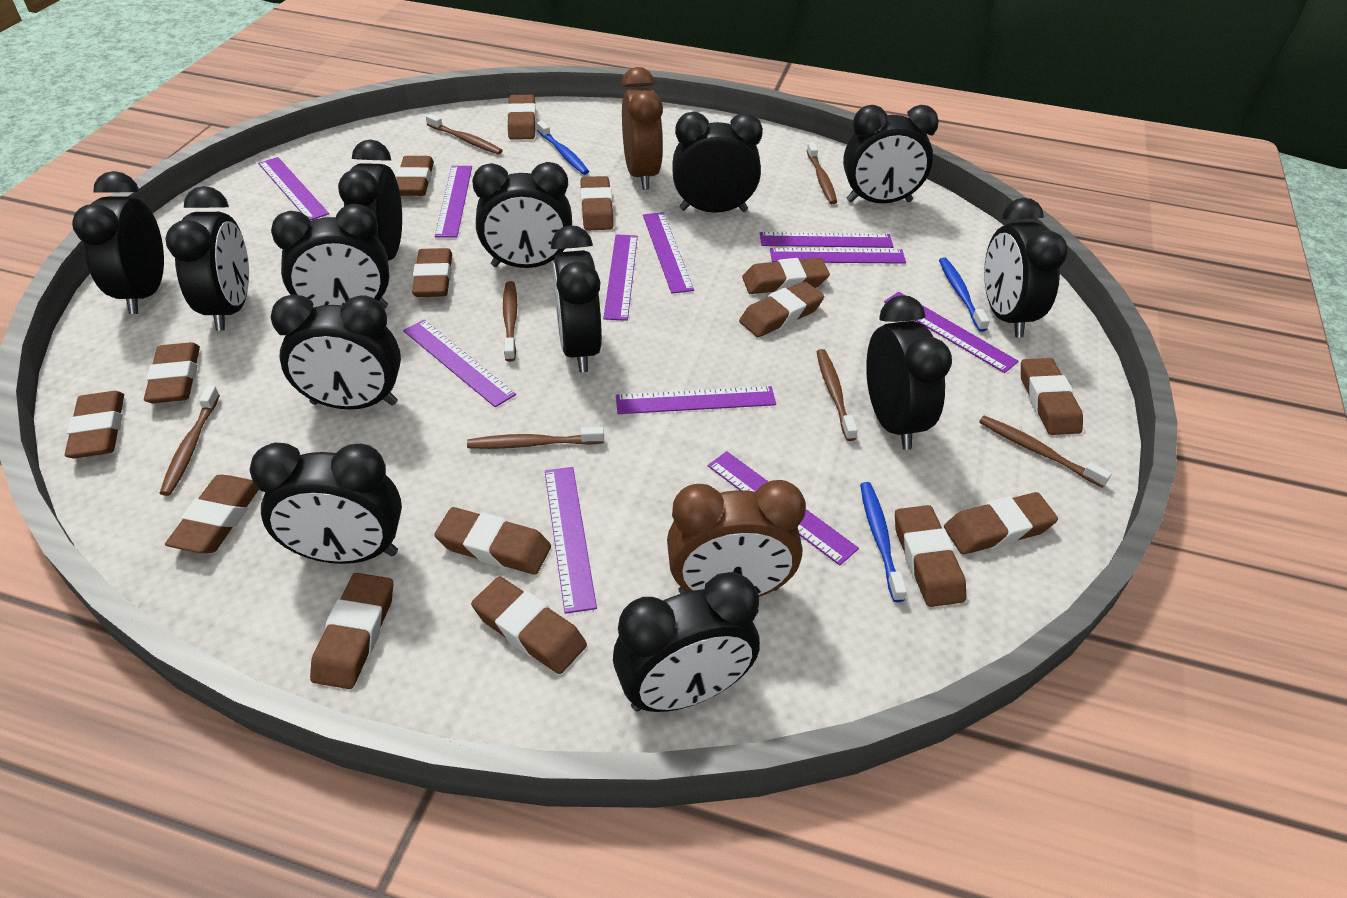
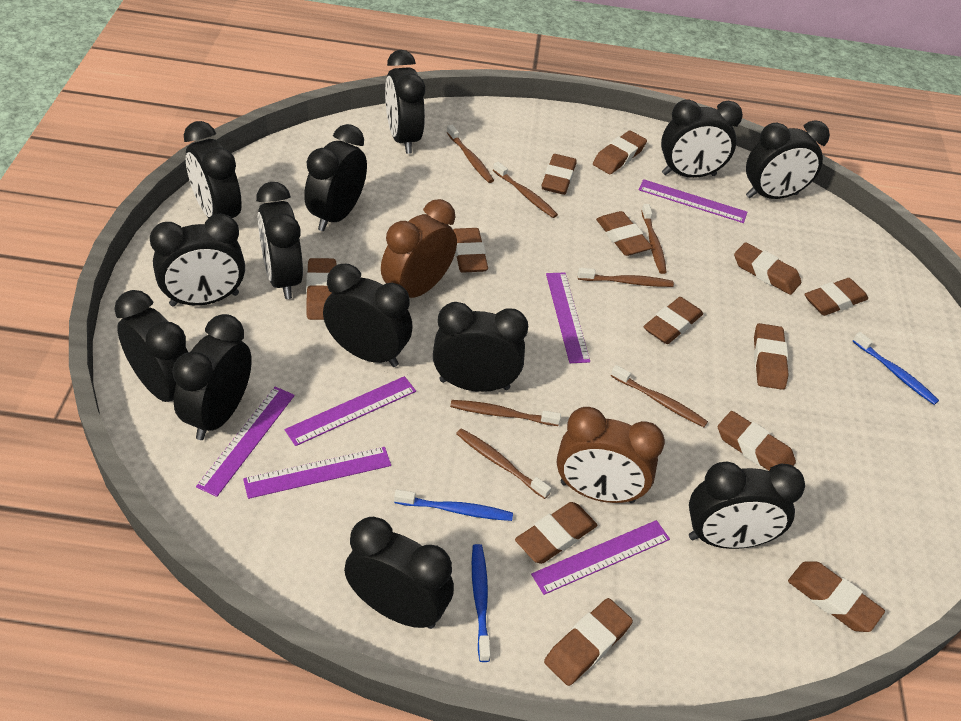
brown eraser: 15 -> 13
purple ruler: 11 -> 6

